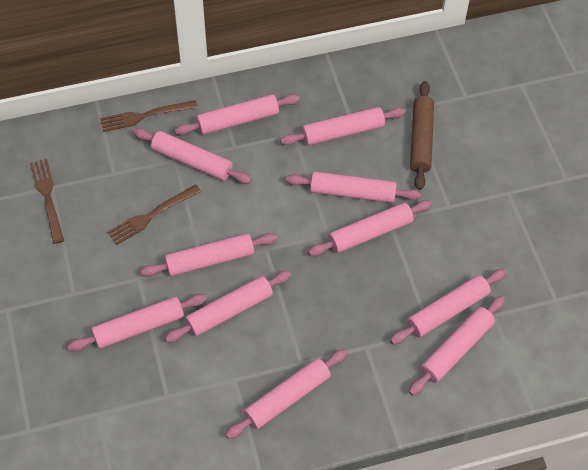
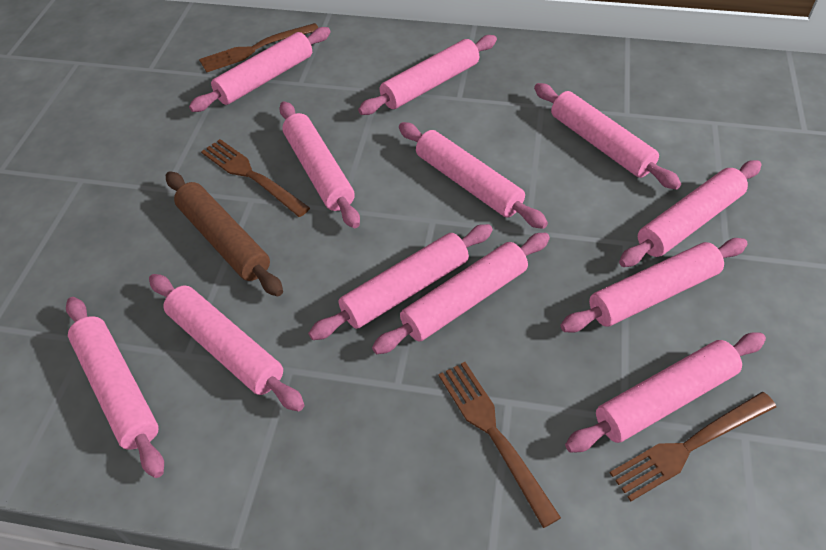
brown fork: 3 -> 4
pink rolling pin: 11 -> 12

